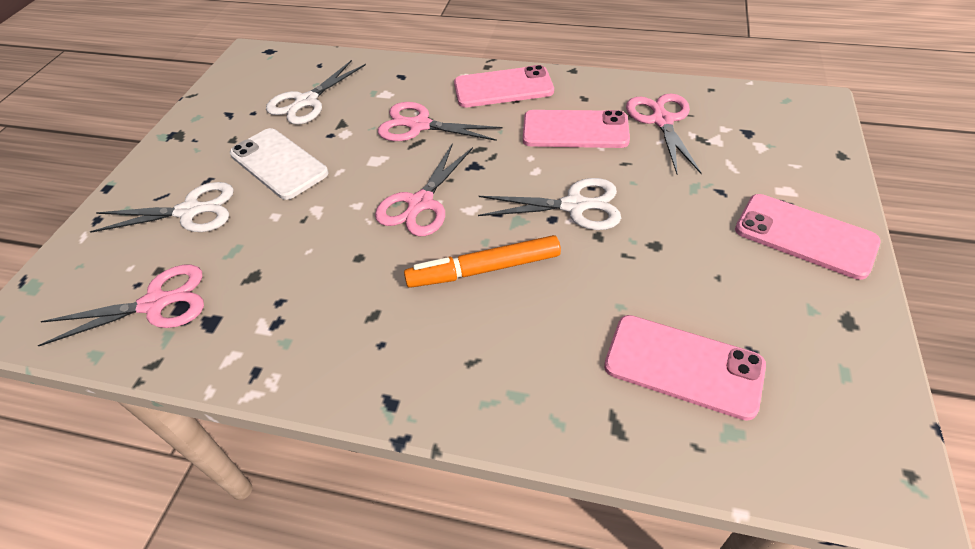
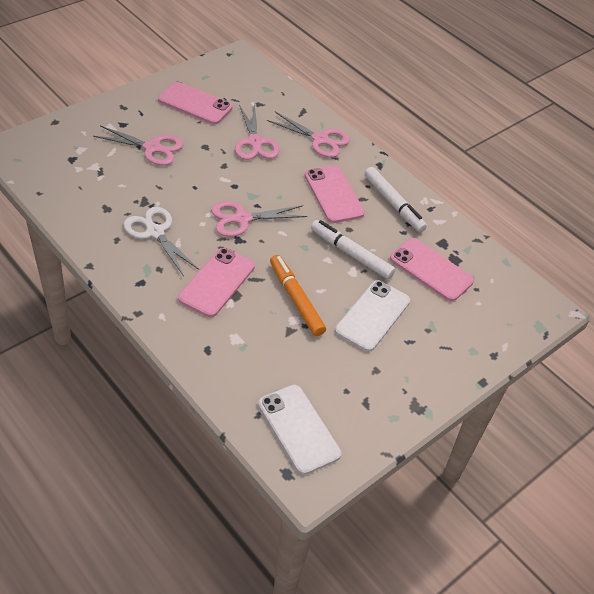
white marker: 0 -> 2
white phone: 1 -> 2
white scissors: 3 -> 1

